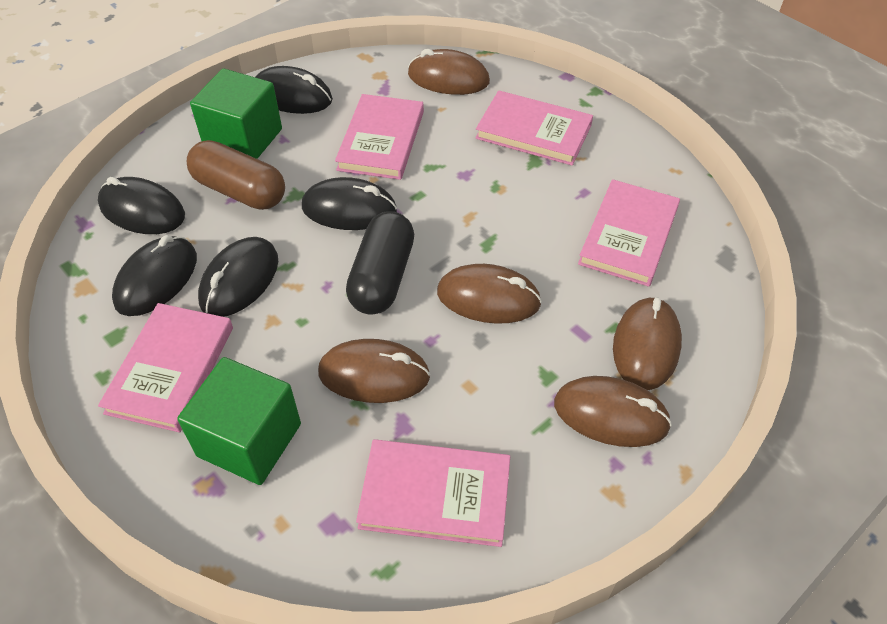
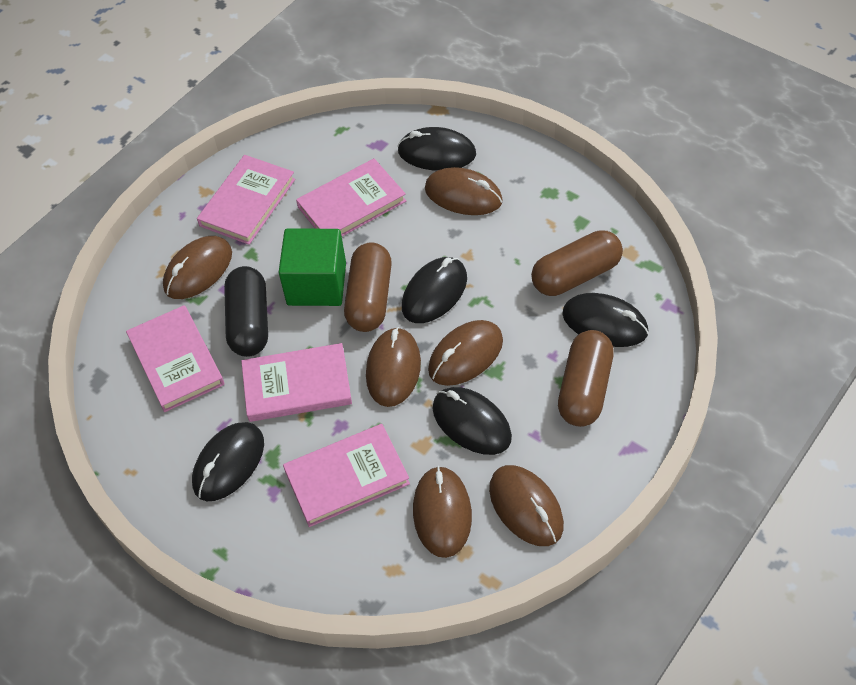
brown capsule: 1 -> 3
brown mouse: 5 -> 6
green cube: 2 -> 1

